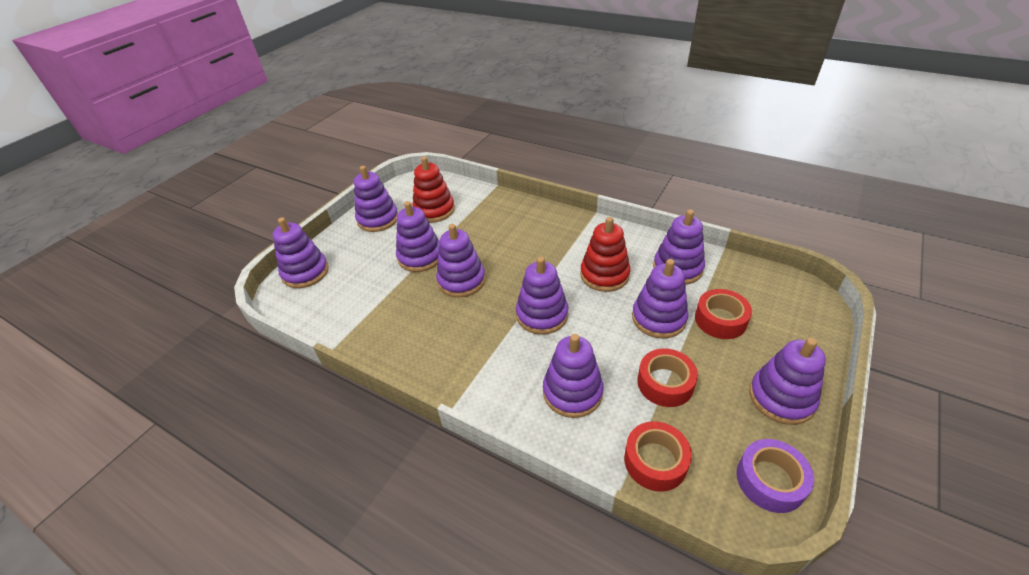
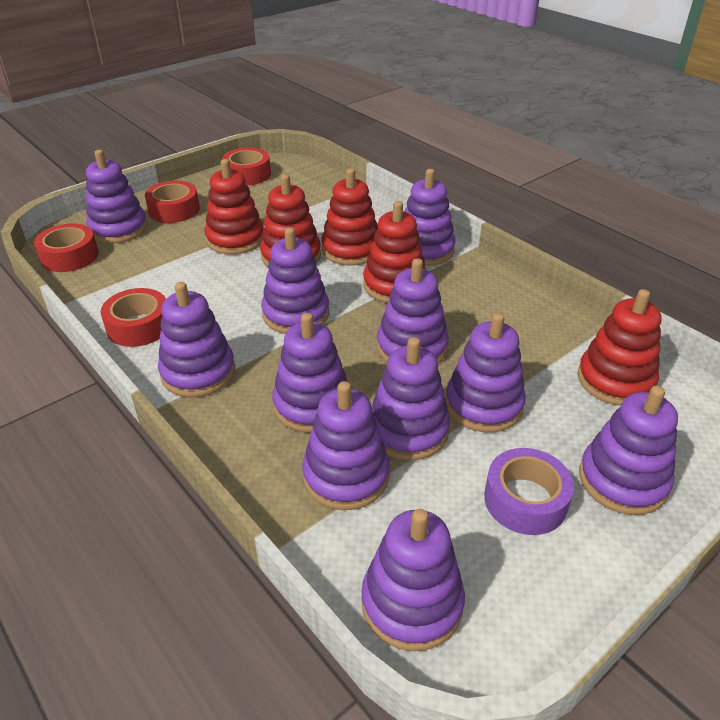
purple stacking toy: 9 -> 11
red stacking toy: 2 -> 5
red tape: 3 -> 4

